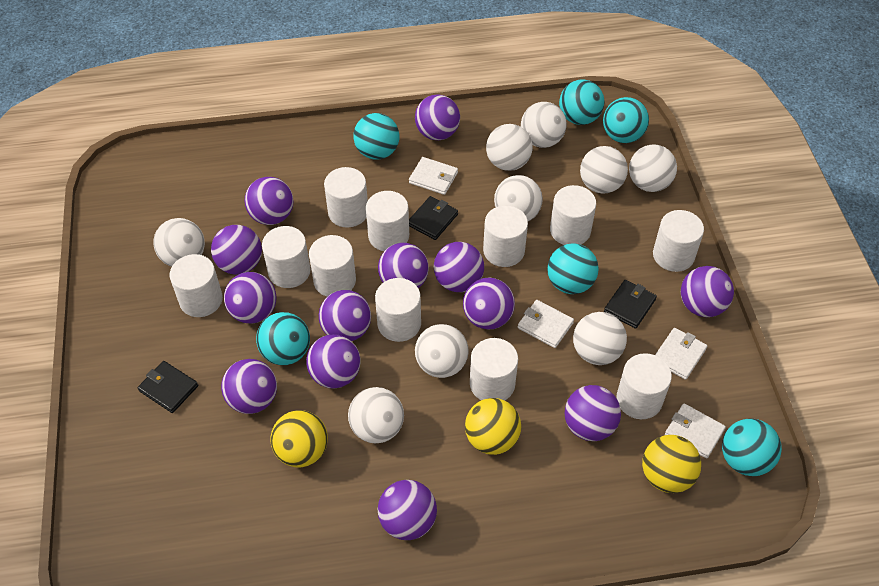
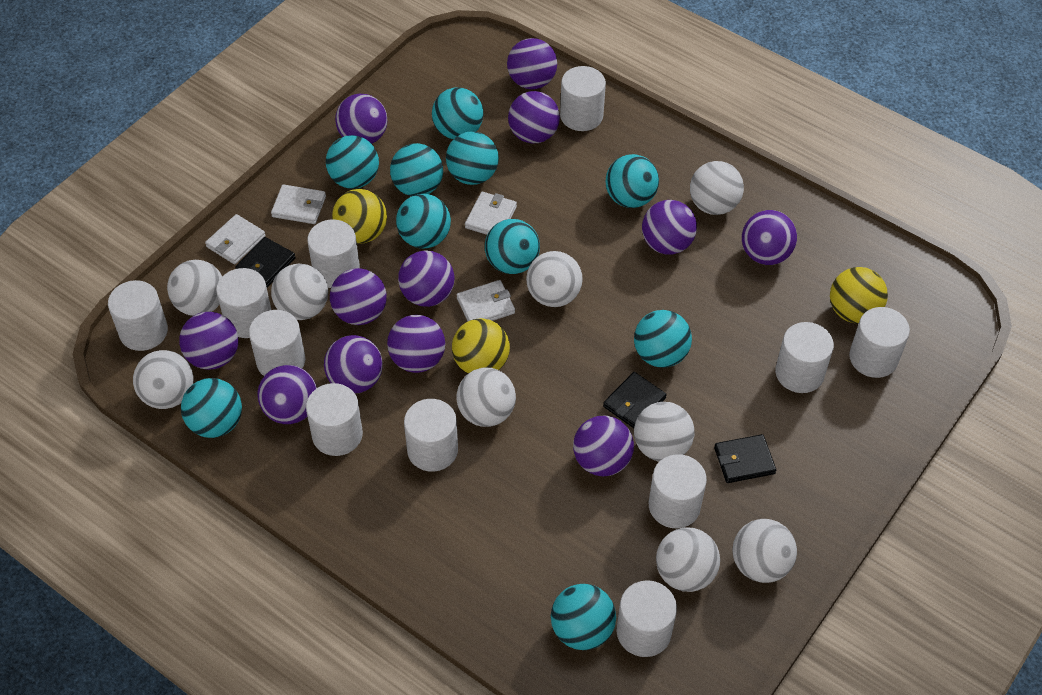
purple ball: 13 -> 12
turquoise ball: 6 -> 10

